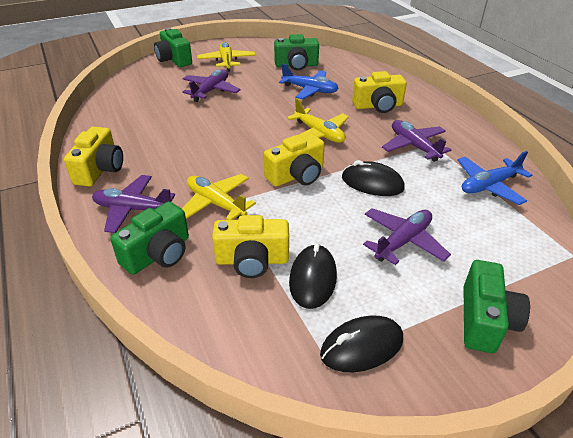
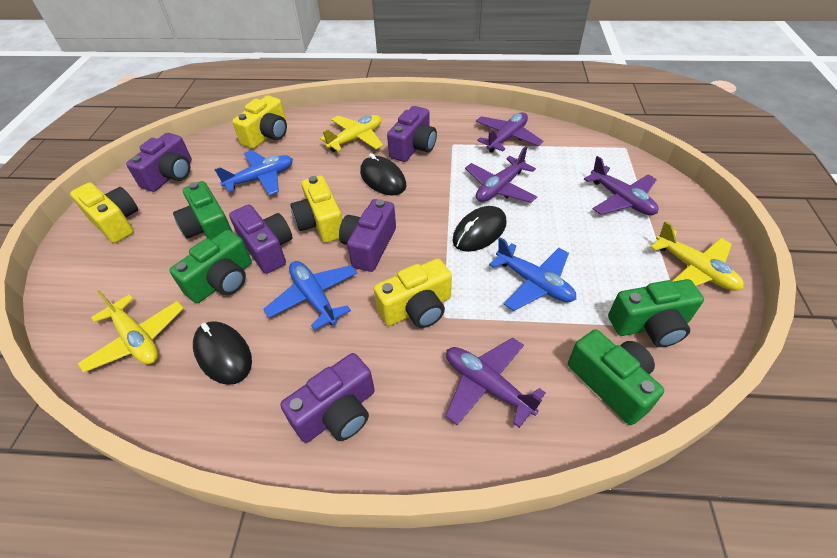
blue plane: 2 -> 3
purple camera: 0 -> 5

